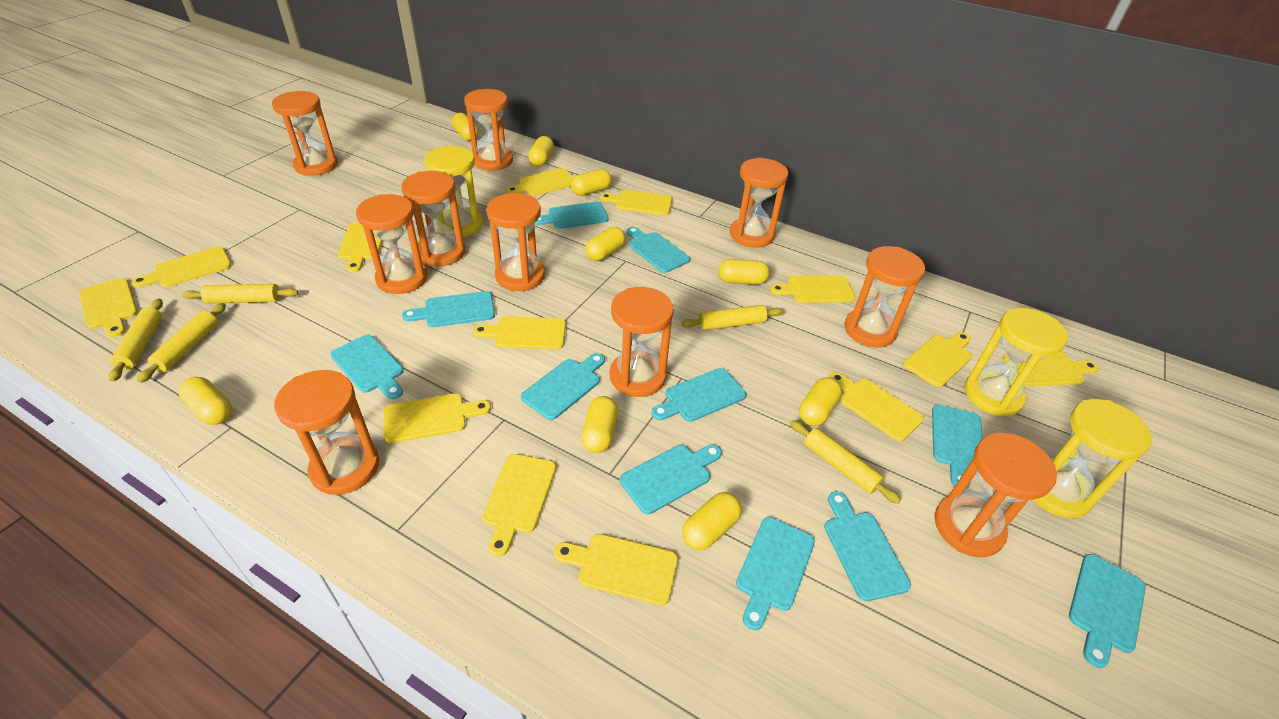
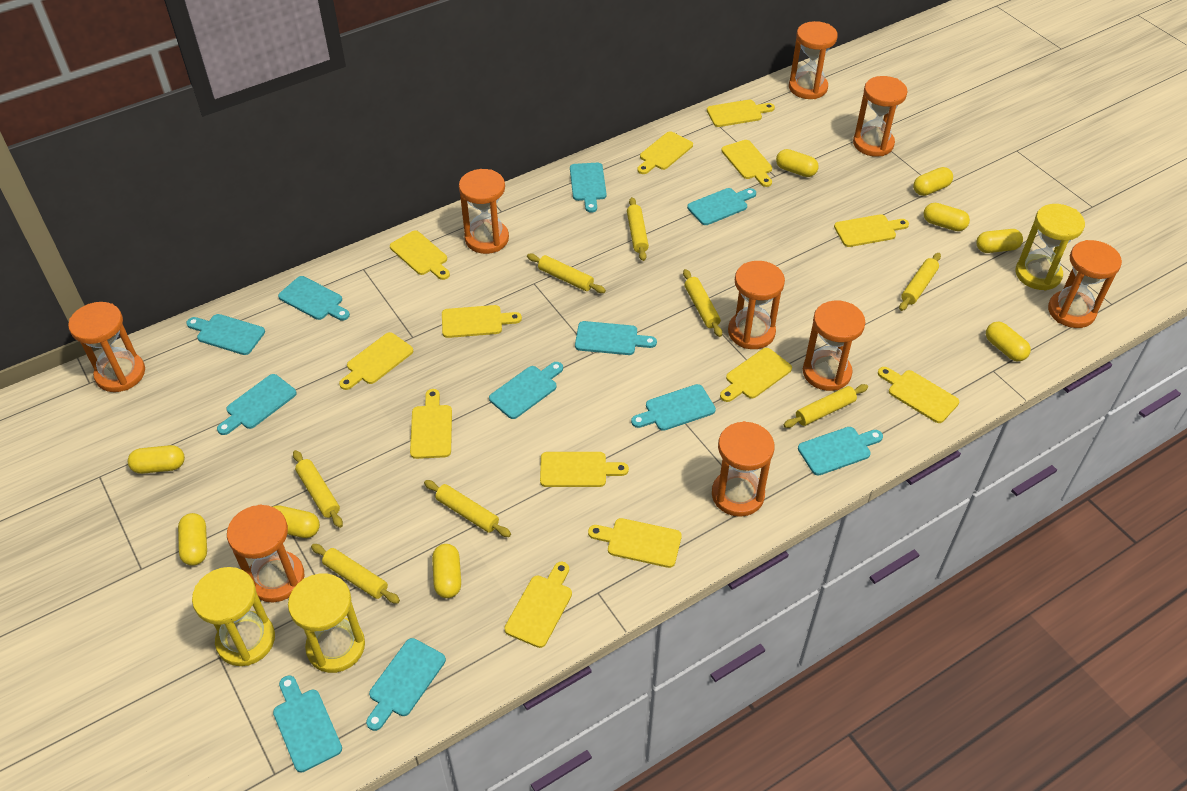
orange hourglass: 10 -> 9
yellow rolling pin: 5 -> 8

